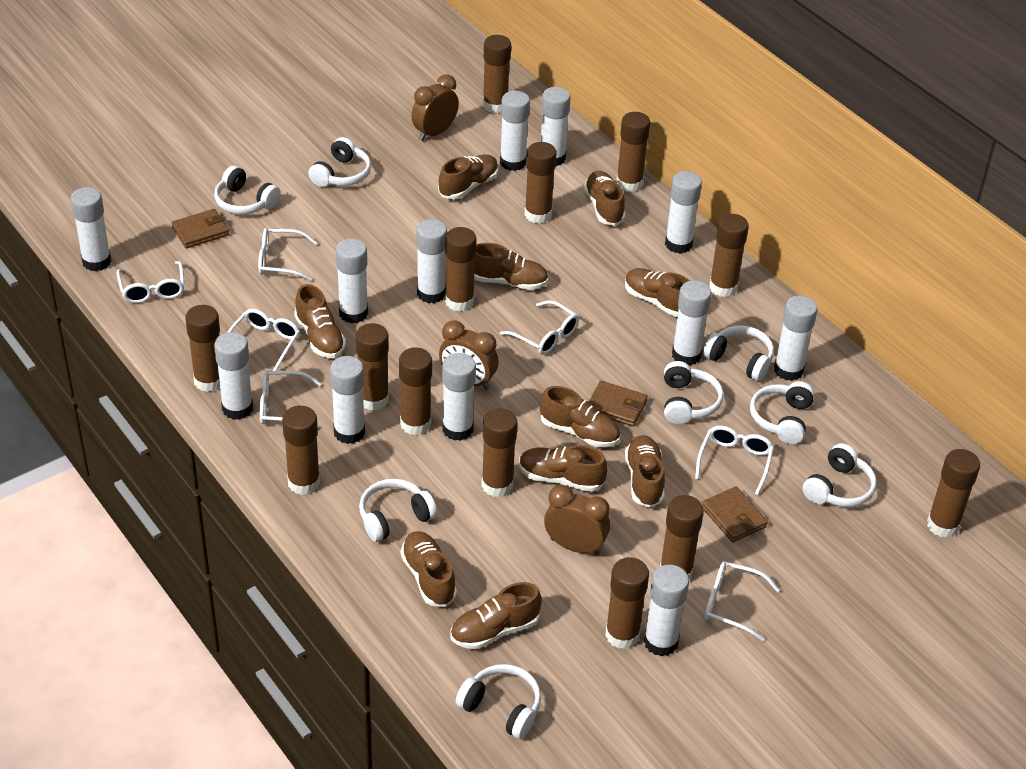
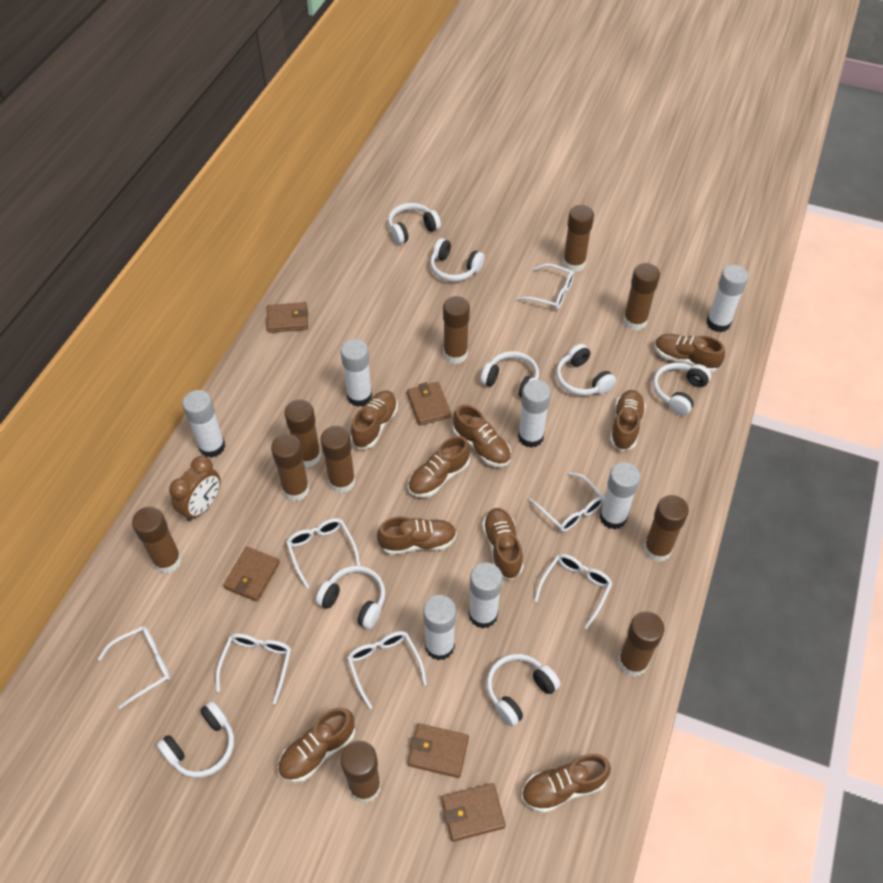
brown clock: 3 -> 1
brown glue stick: 13 -> 10
brown shoe: 10 -> 9
brown wallet: 3 -> 5
white glue stick: 12 -> 7

